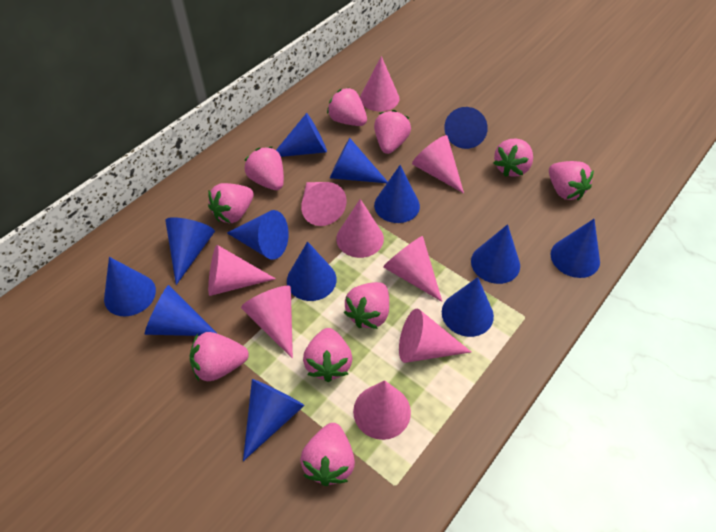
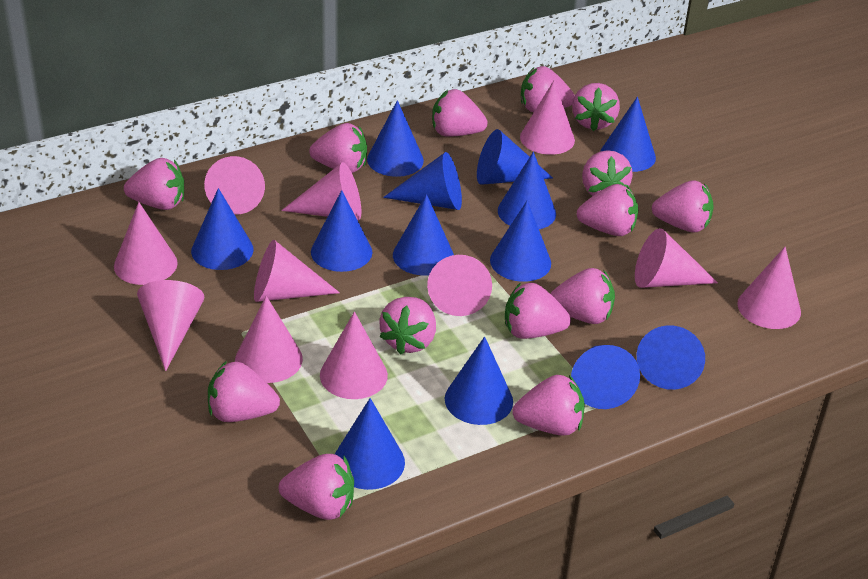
pink cone: 9 -> 11
pink strawberry: 10 -> 14

